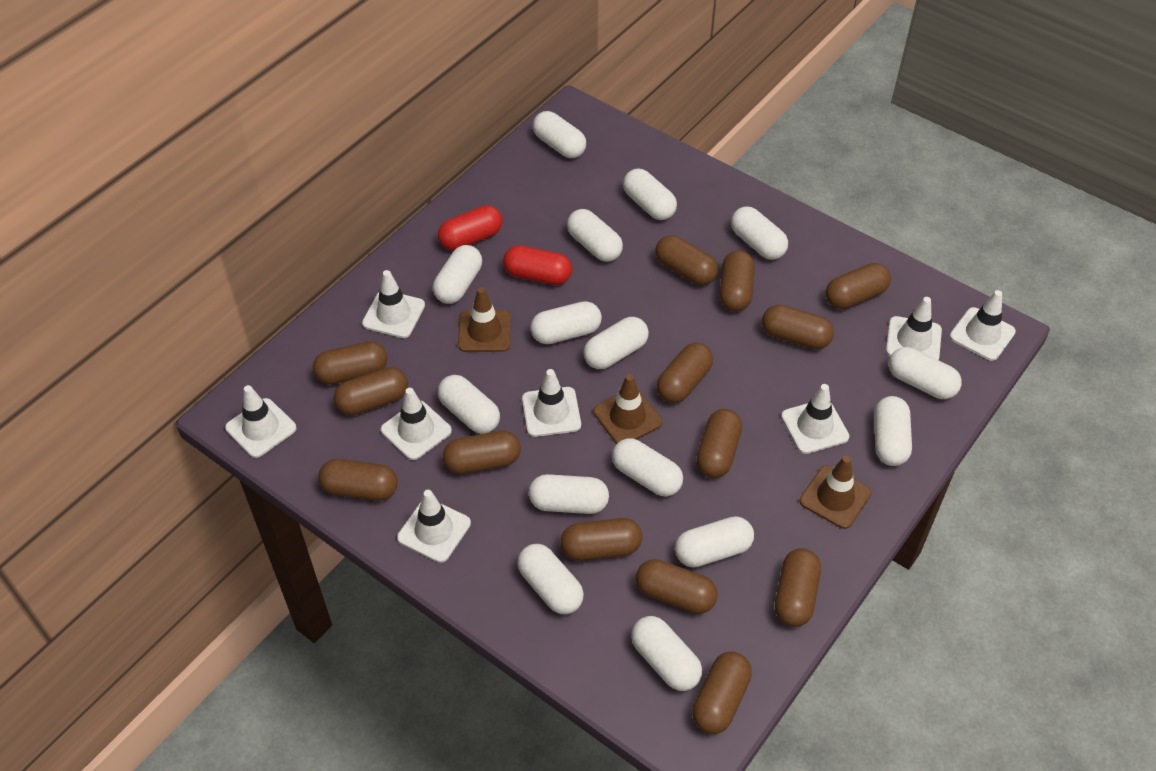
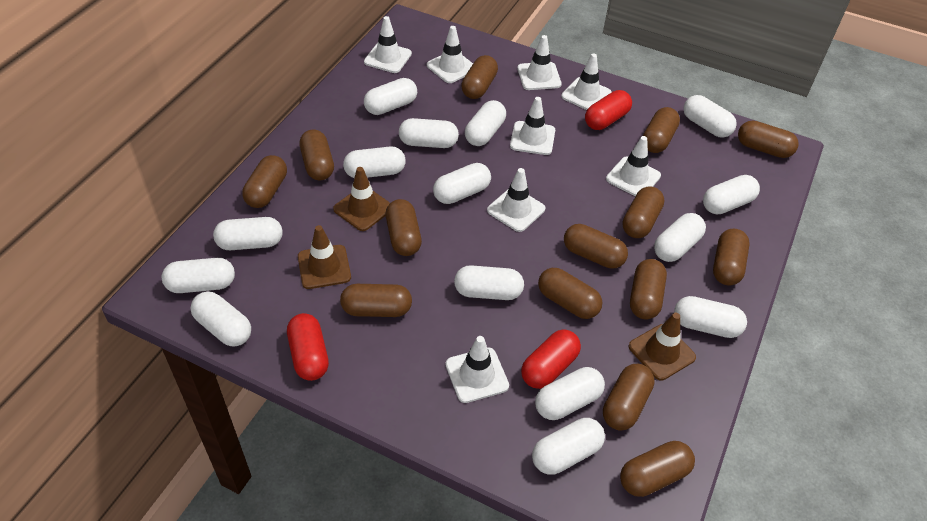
red capsule: 2 -> 3

